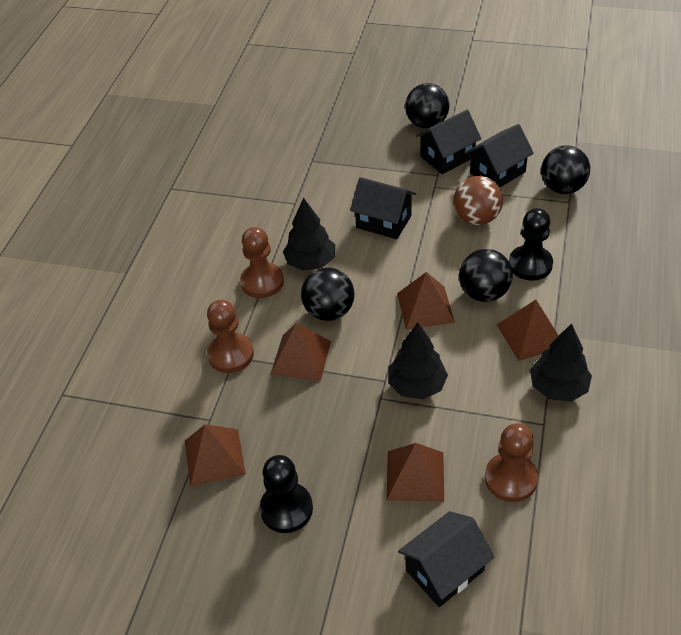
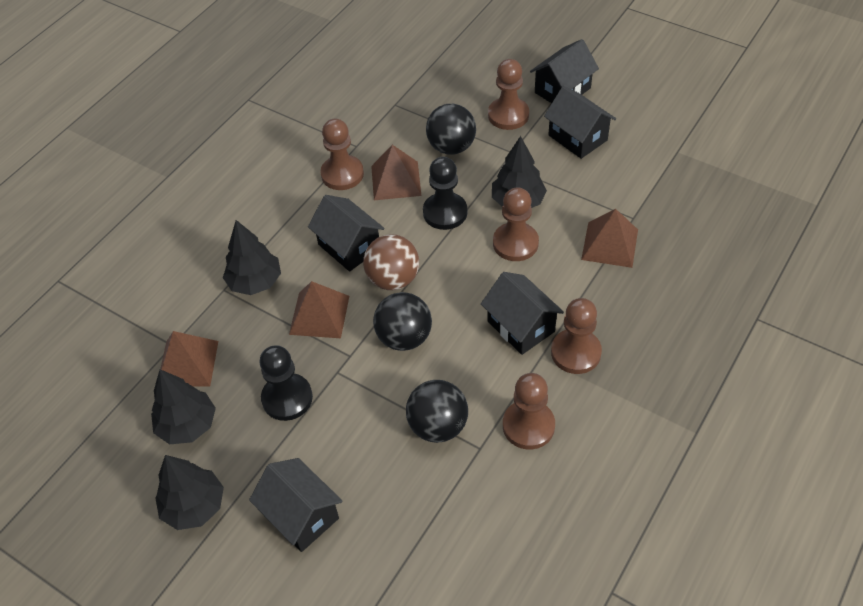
black ball: 4 -> 3
black house: 4 -> 5
black tree: 3 -> 4
brown pawn: 3 -> 5
brown pyramid: 5 -> 4

